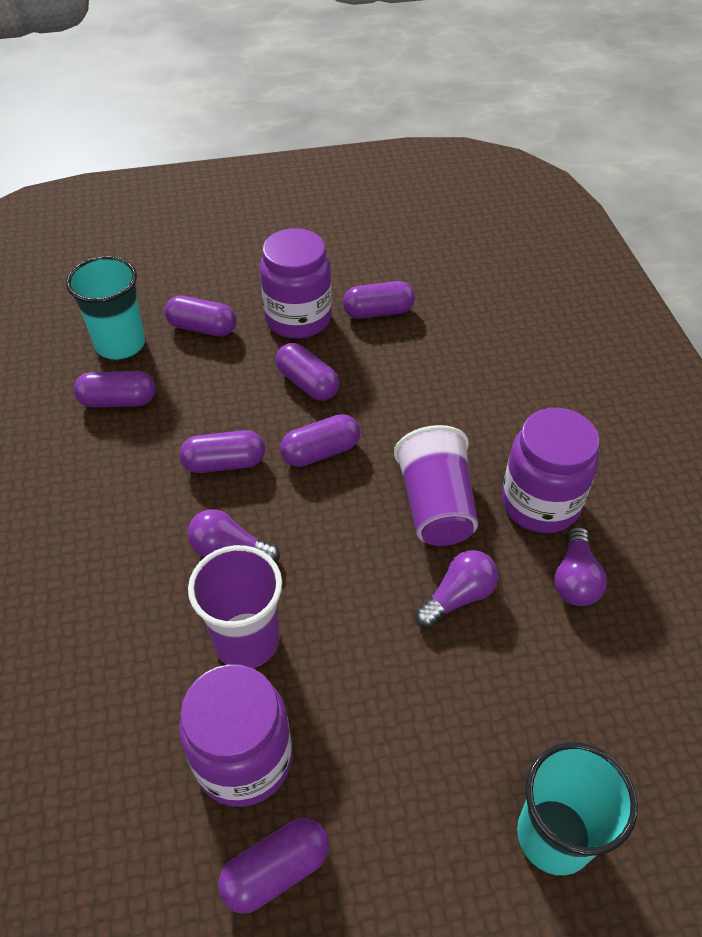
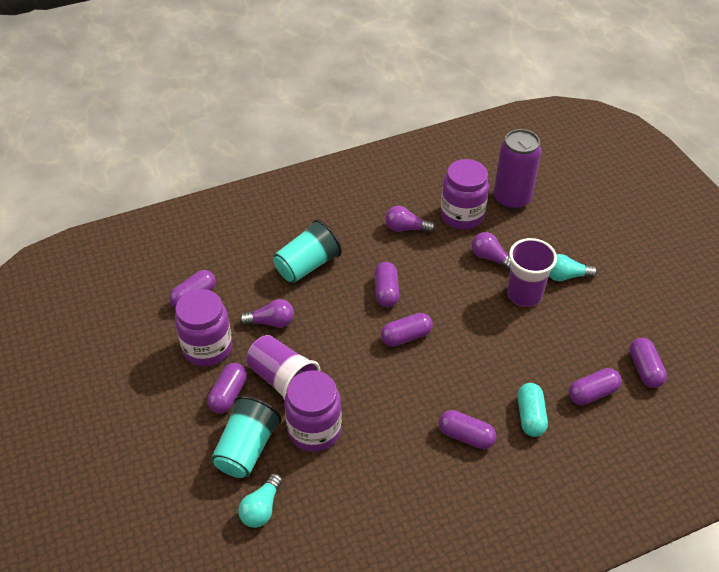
purple can: 0 -> 1
turquoise capsule: 0 -> 1
turquoise light bulb: 0 -> 2

